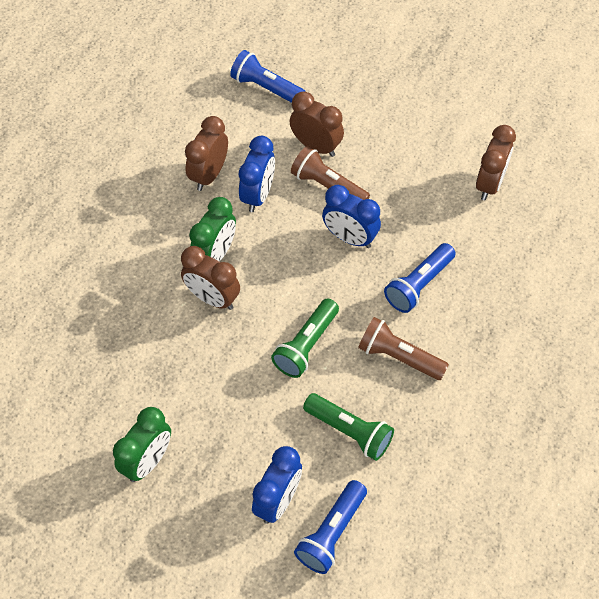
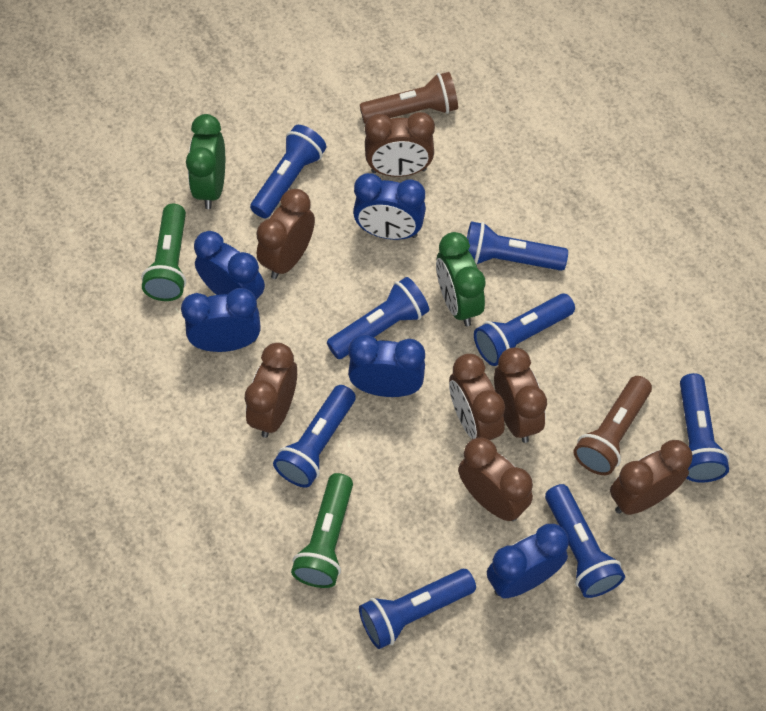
blue clock: 3 -> 5
blue flashlight: 3 -> 8
brown clock: 4 -> 7

